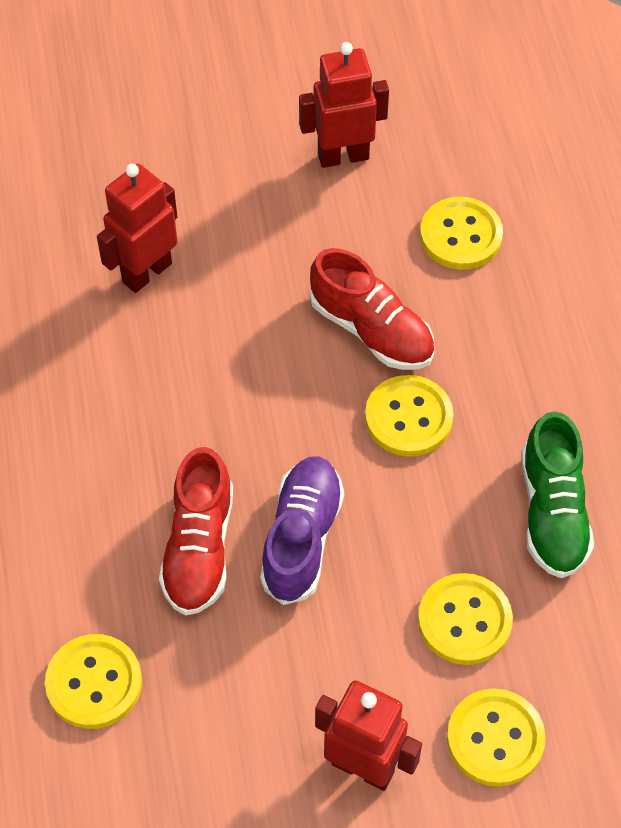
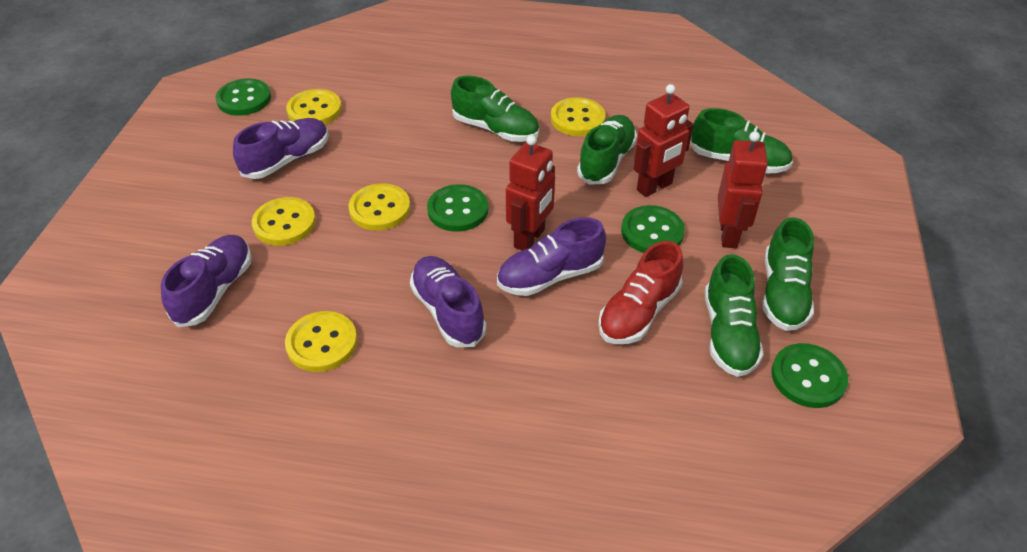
green button: 0 -> 4
green shoe: 1 -> 5
purple shoe: 1 -> 4
red shoe: 2 -> 1

